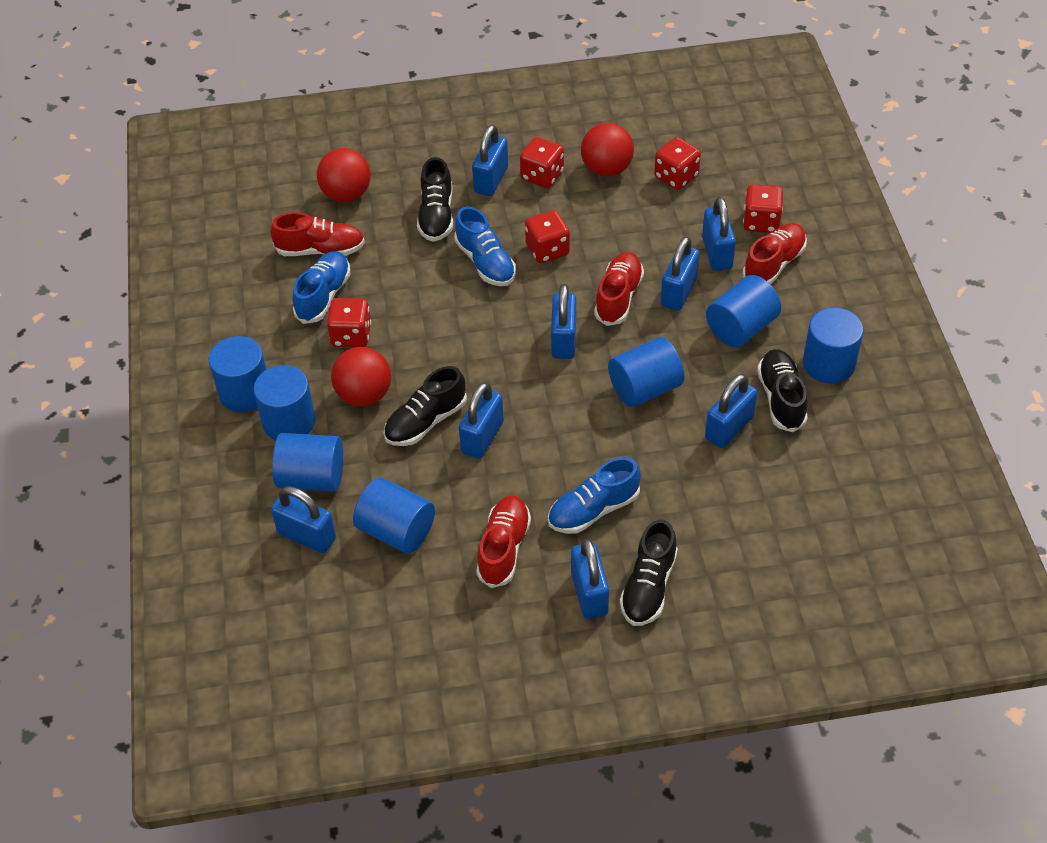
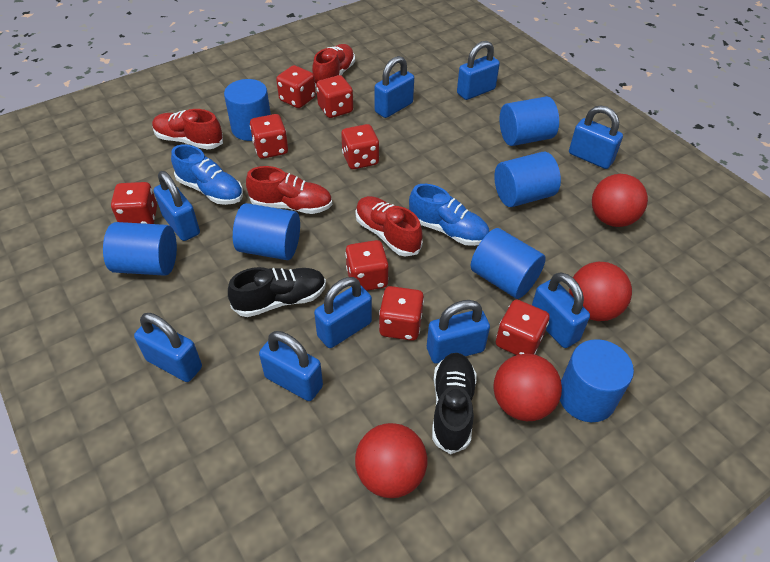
black shoe: 4 -> 2
blue padlock: 8 -> 9
blue shoe: 3 -> 2
red ball: 3 -> 4
red dice: 5 -> 8

